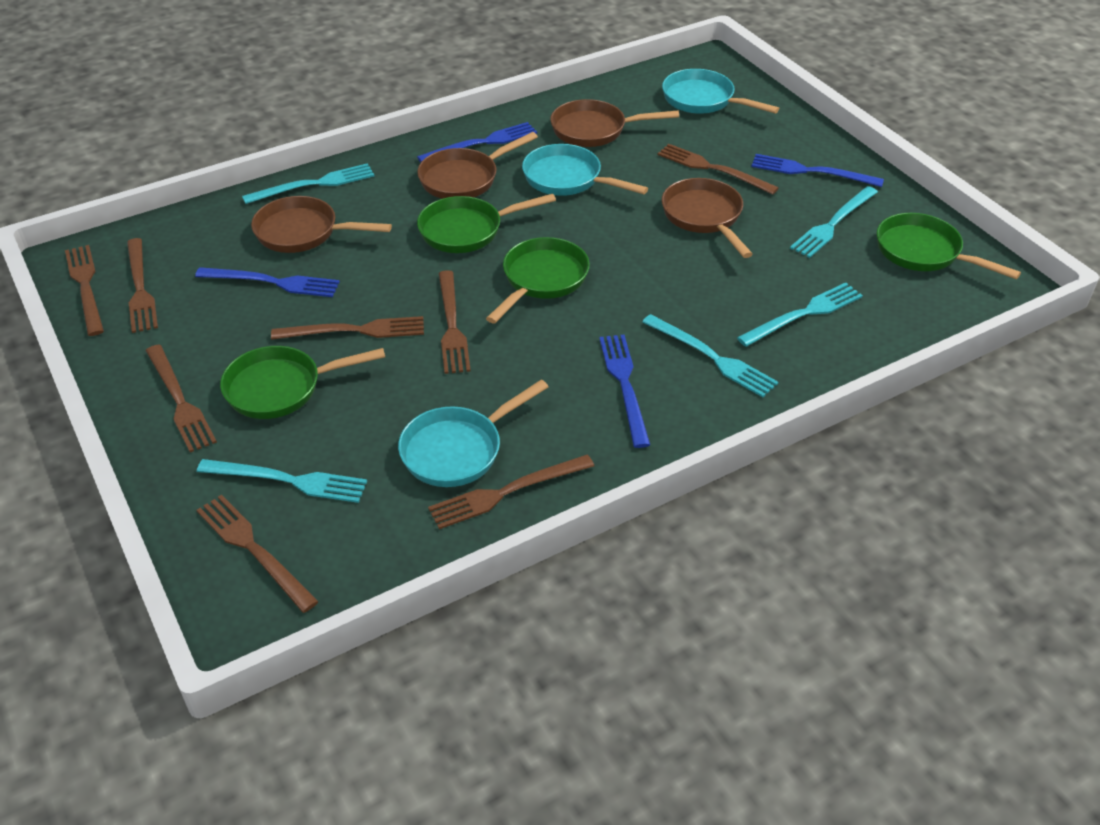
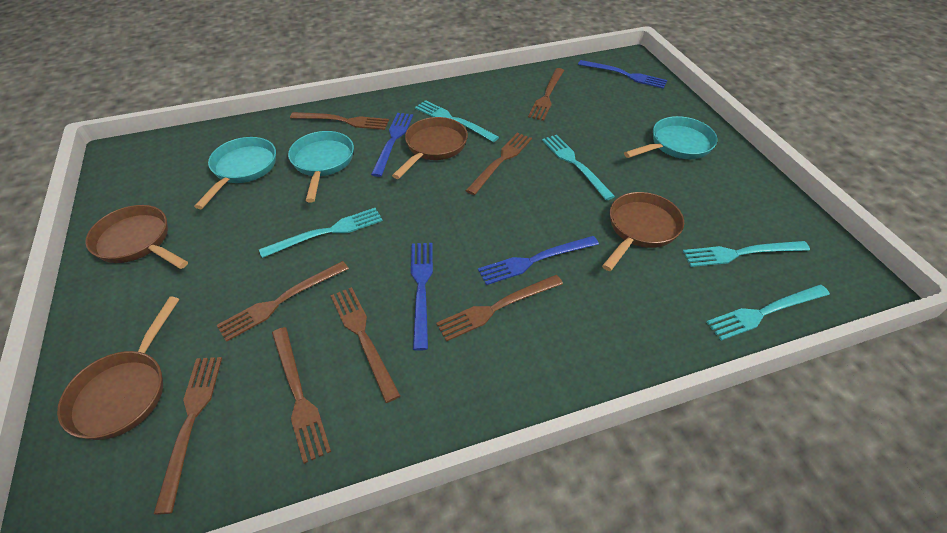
green pan: 4 -> 0

